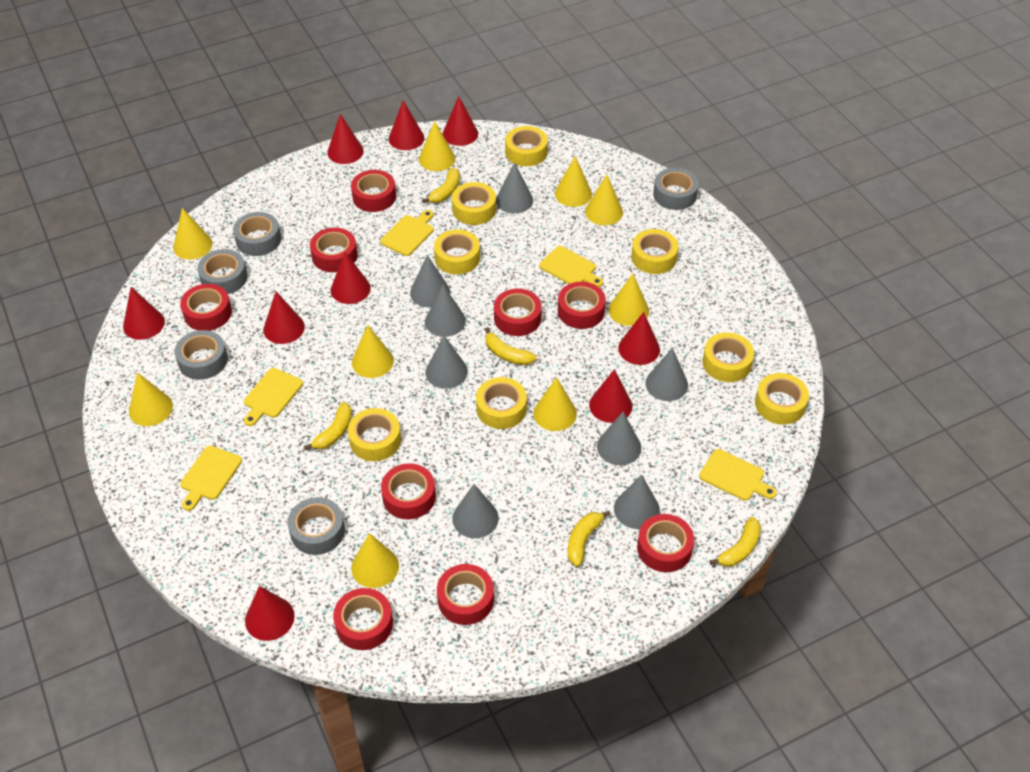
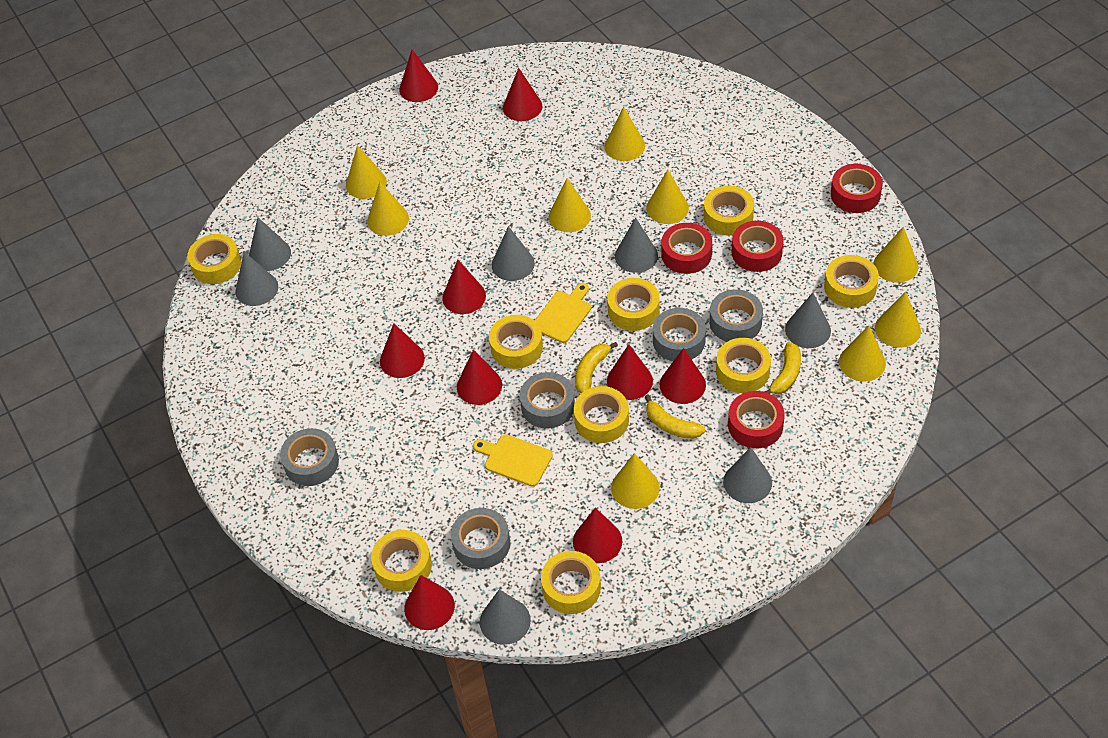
grey cone: 8 -> 7
red tape: 9 -> 4
yellow banana: 5 -> 3
yellow cutting board: 5 -> 2
yellow tape: 8 -> 9

